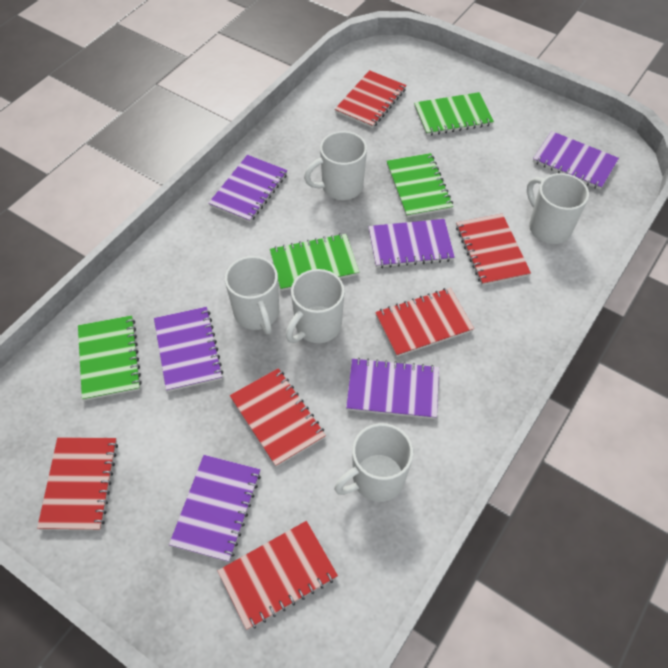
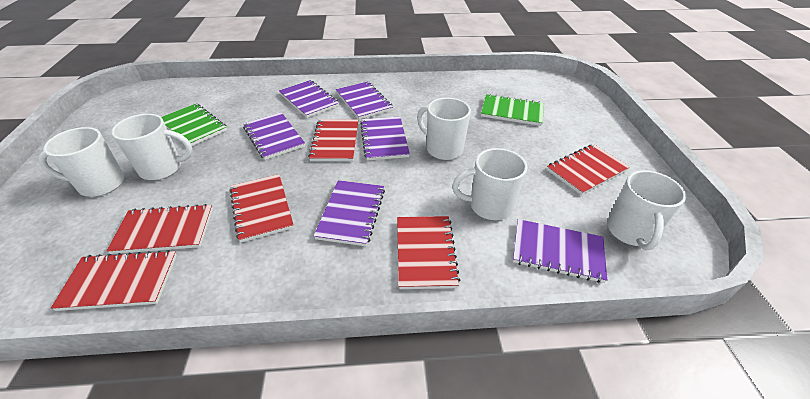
green notebook: 4 -> 2

